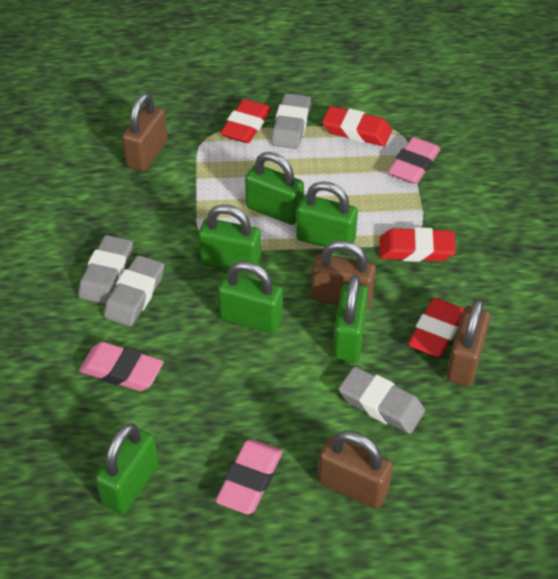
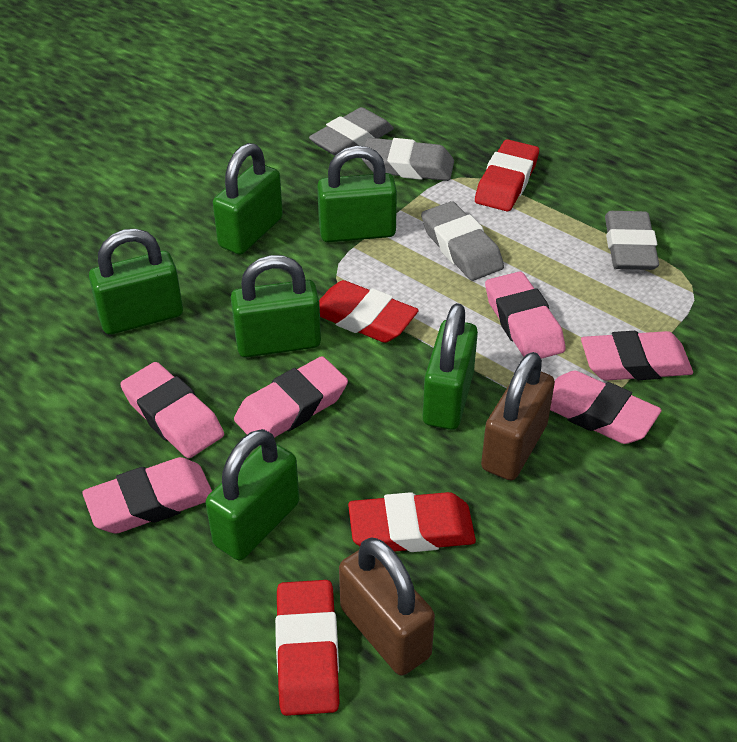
brown padlock: 4 -> 2
pink eraser: 3 -> 6

